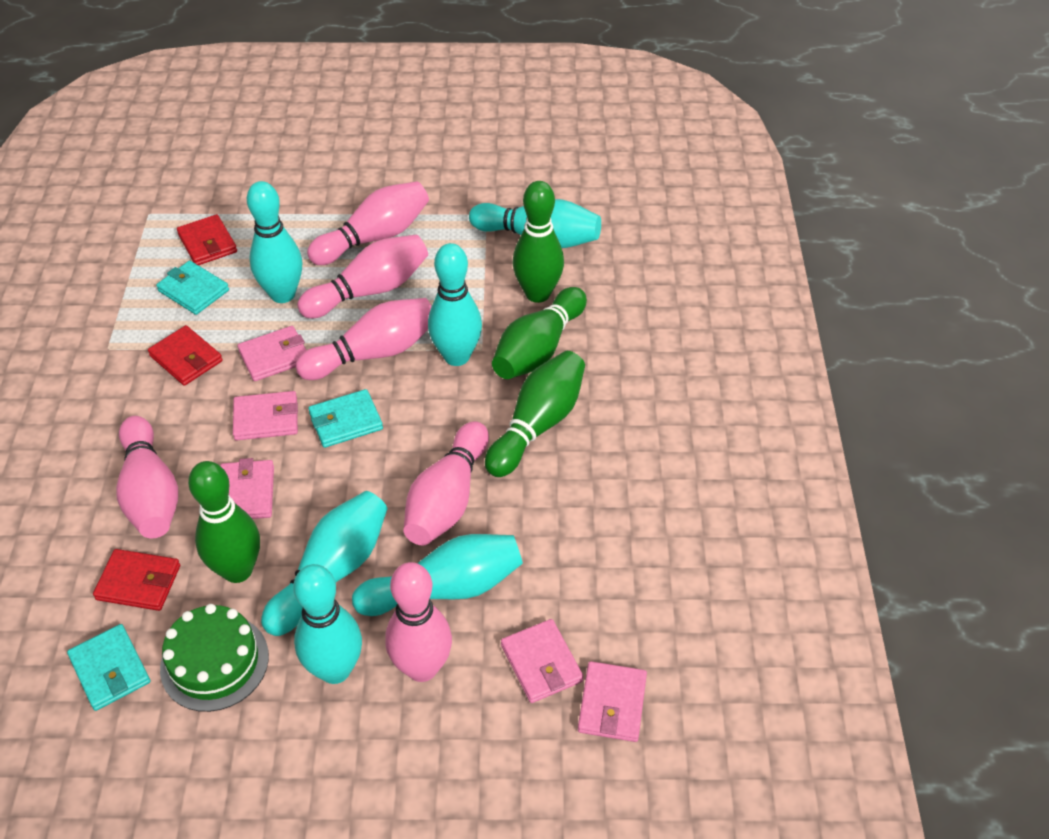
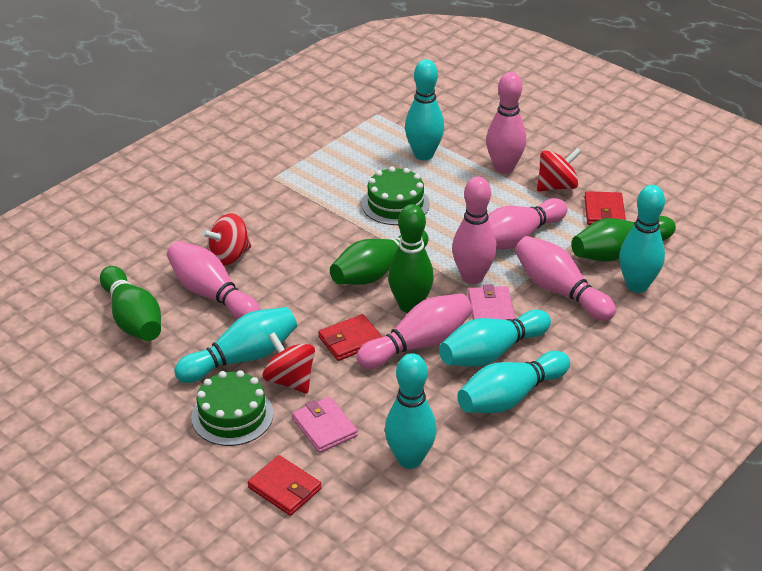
green cake: 1 -> 2
pink wallet: 5 -> 2
red spinning top: 0 -> 3
turquoise wallet: 3 -> 0

